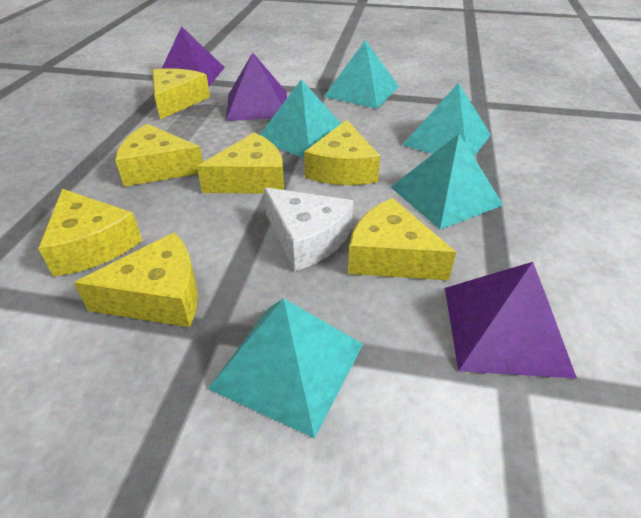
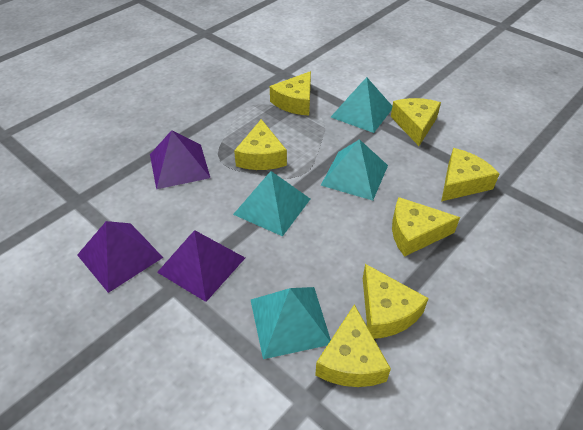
turquoise pyramid: 5 -> 4
white cheese: 1 -> 0

